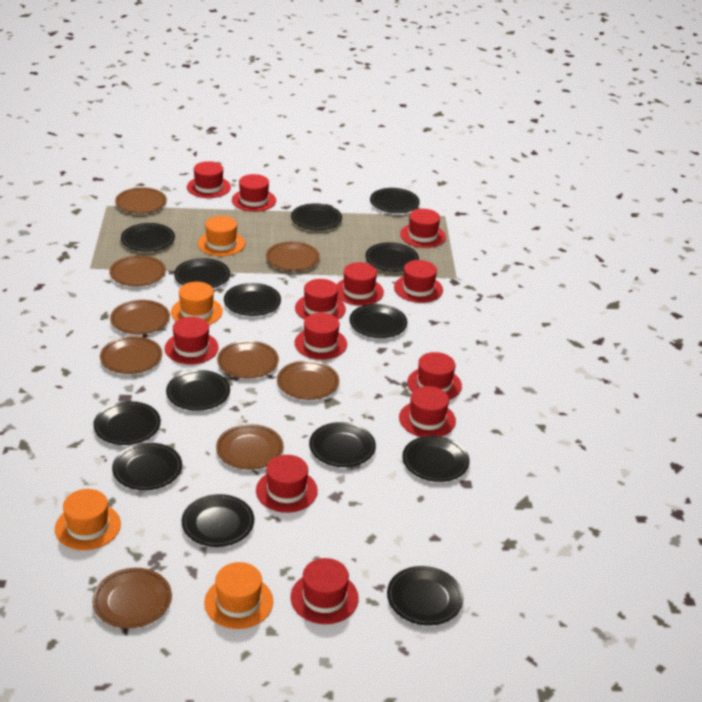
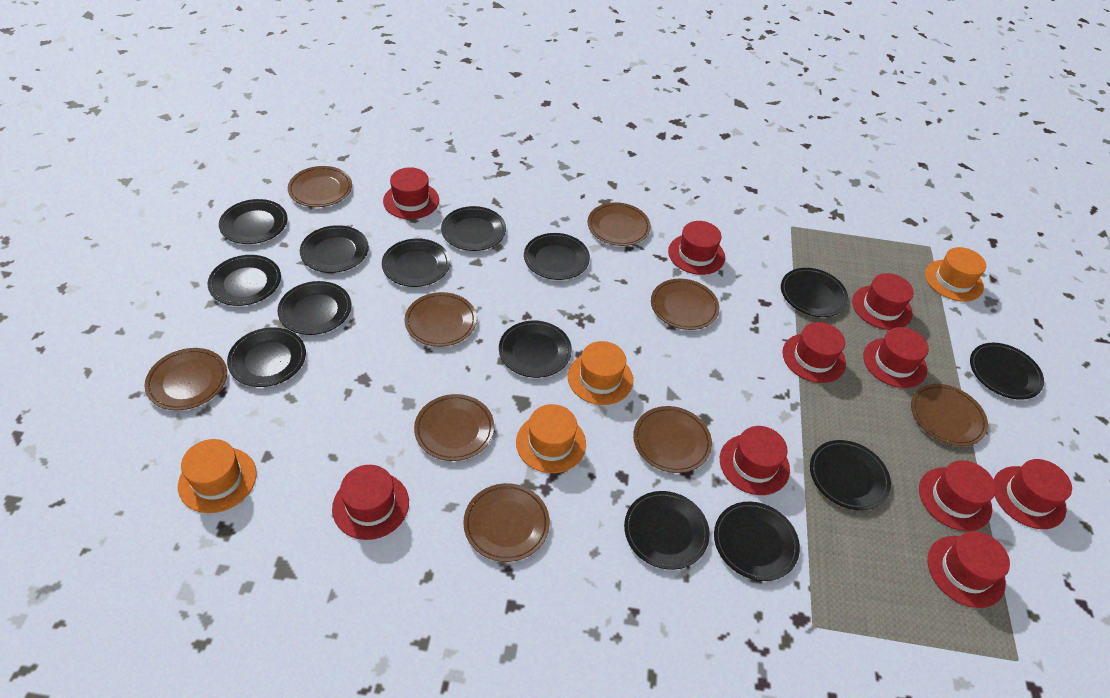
red hat: 12 -> 10

